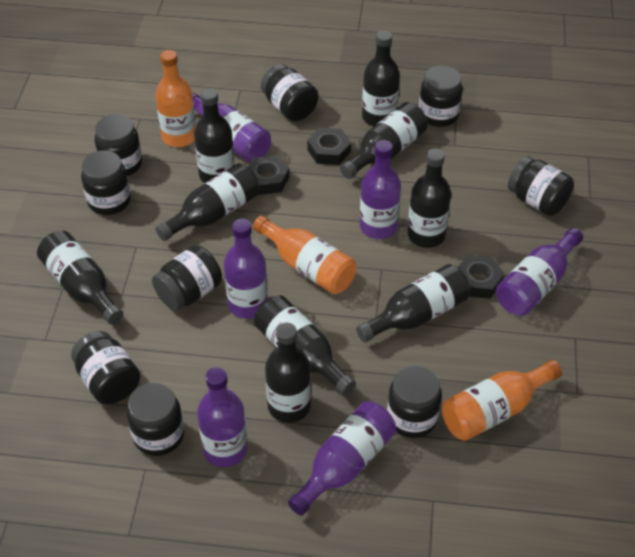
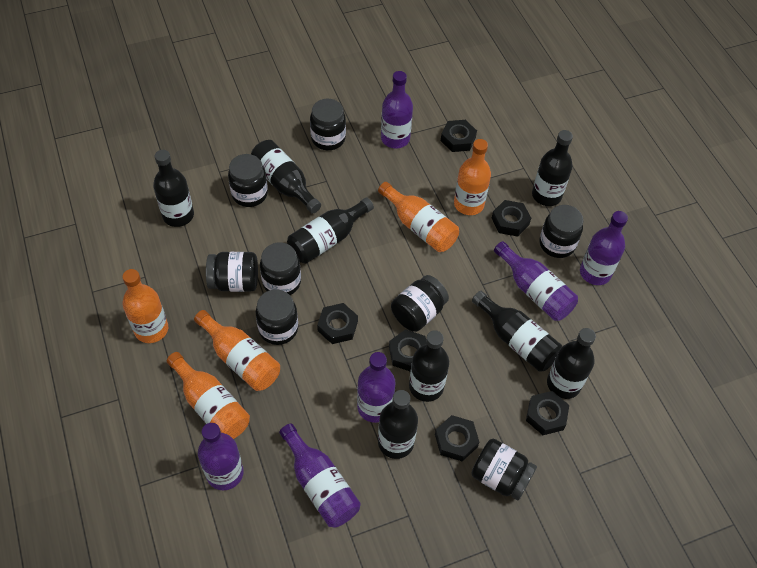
black bottle: 9 -> 8
black jar: 9 -> 8
black nut: 3 -> 6
orange bottle: 3 -> 5

